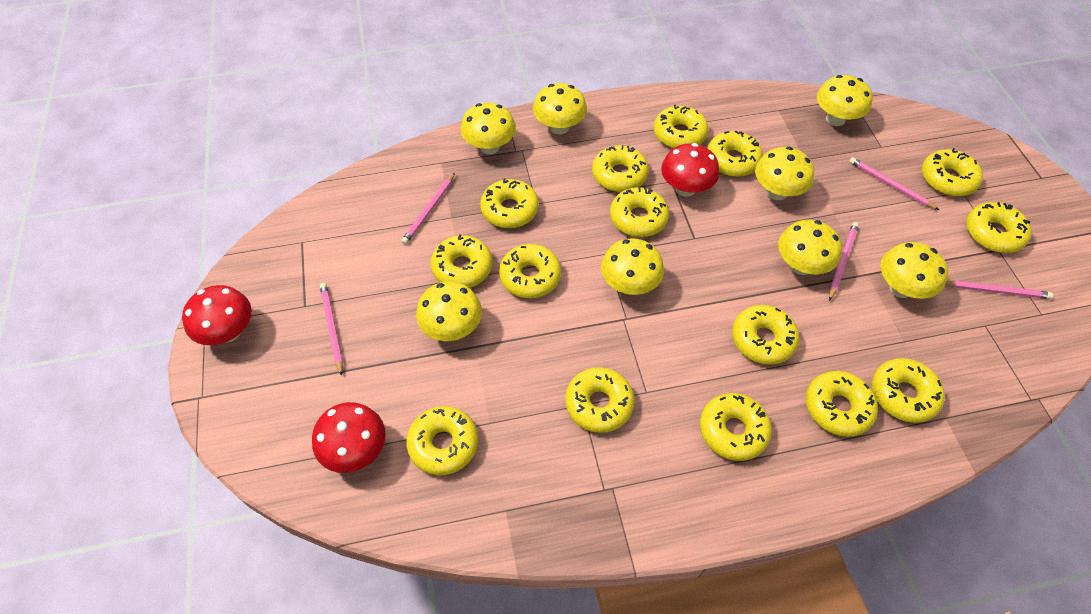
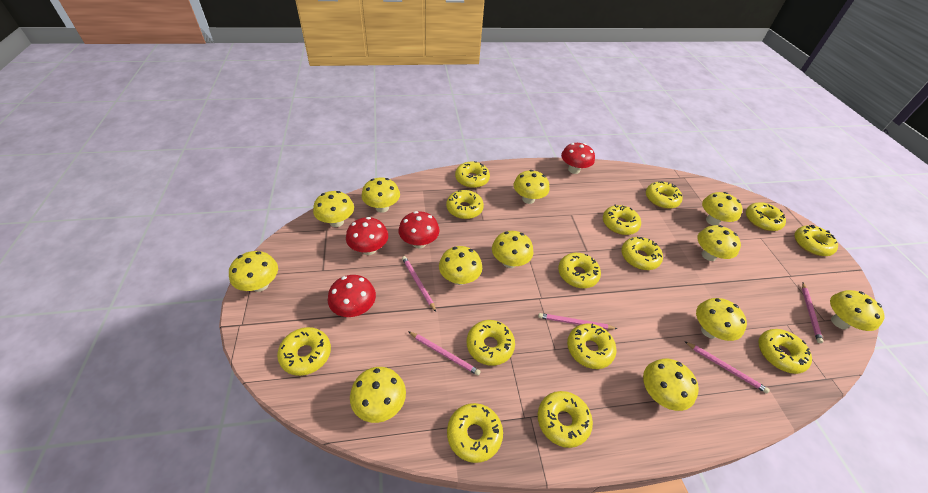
red mushroom: 3 -> 4
yellow donut: 15 -> 14
yellow mushroom: 8 -> 12

